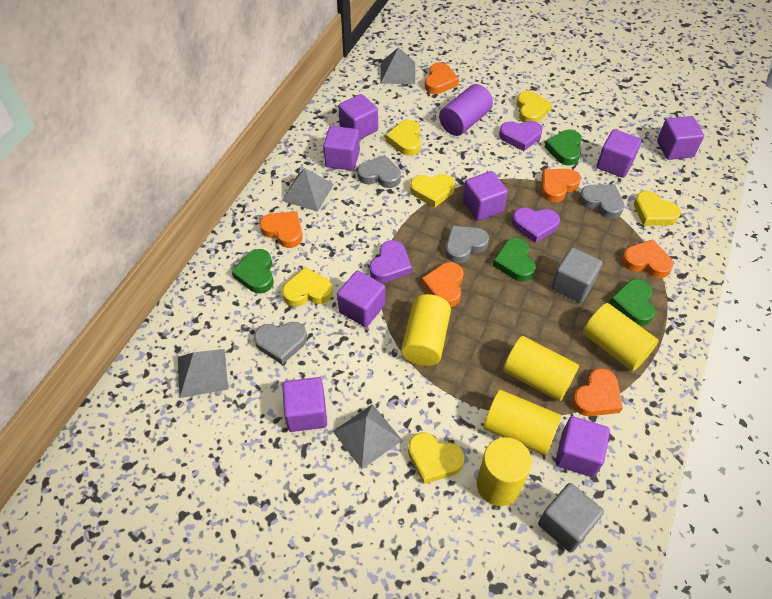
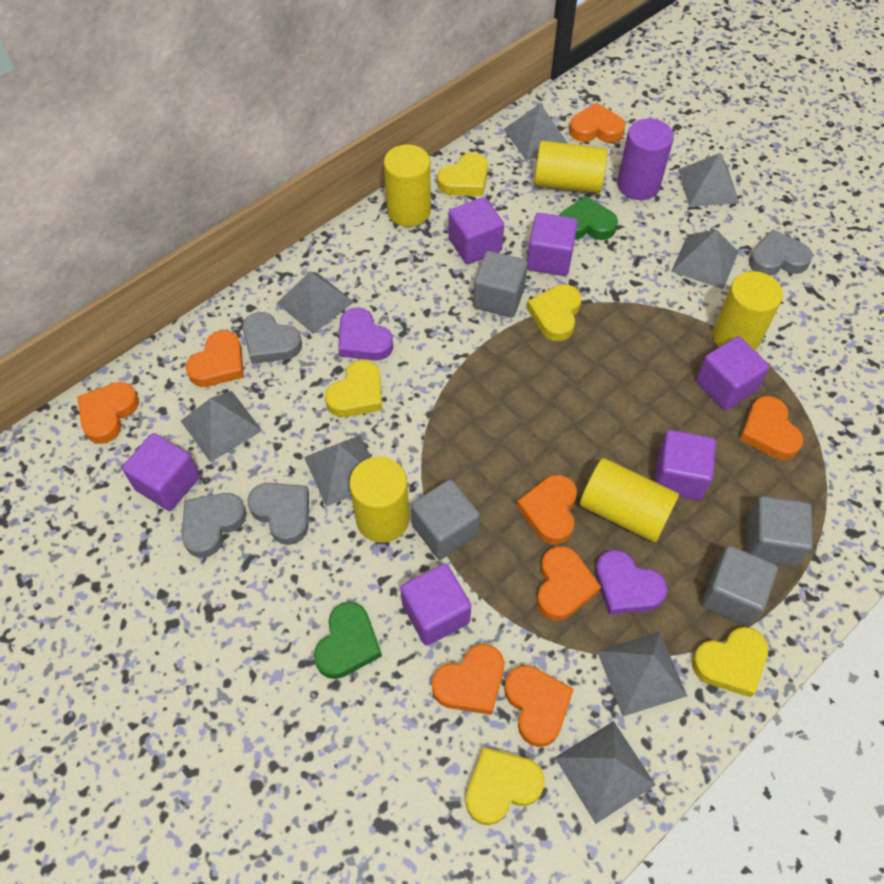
green heart: 4 -> 2
grey cube: 2 -> 4
grey pyramid: 4 -> 8
orange heart: 6 -> 8
purple cube: 8 -> 6
purple heart: 3 -> 2
yellow heart: 6 -> 5

